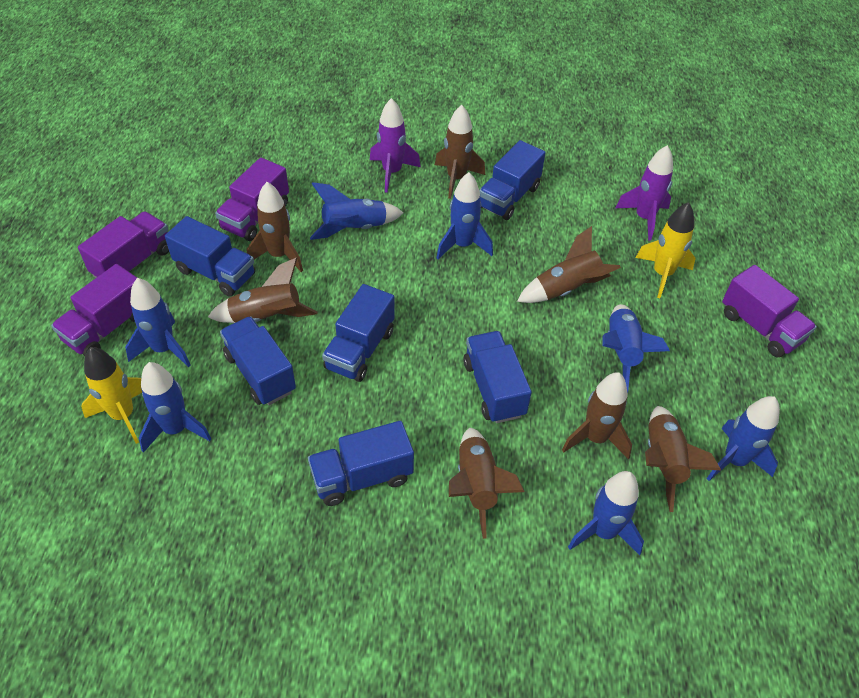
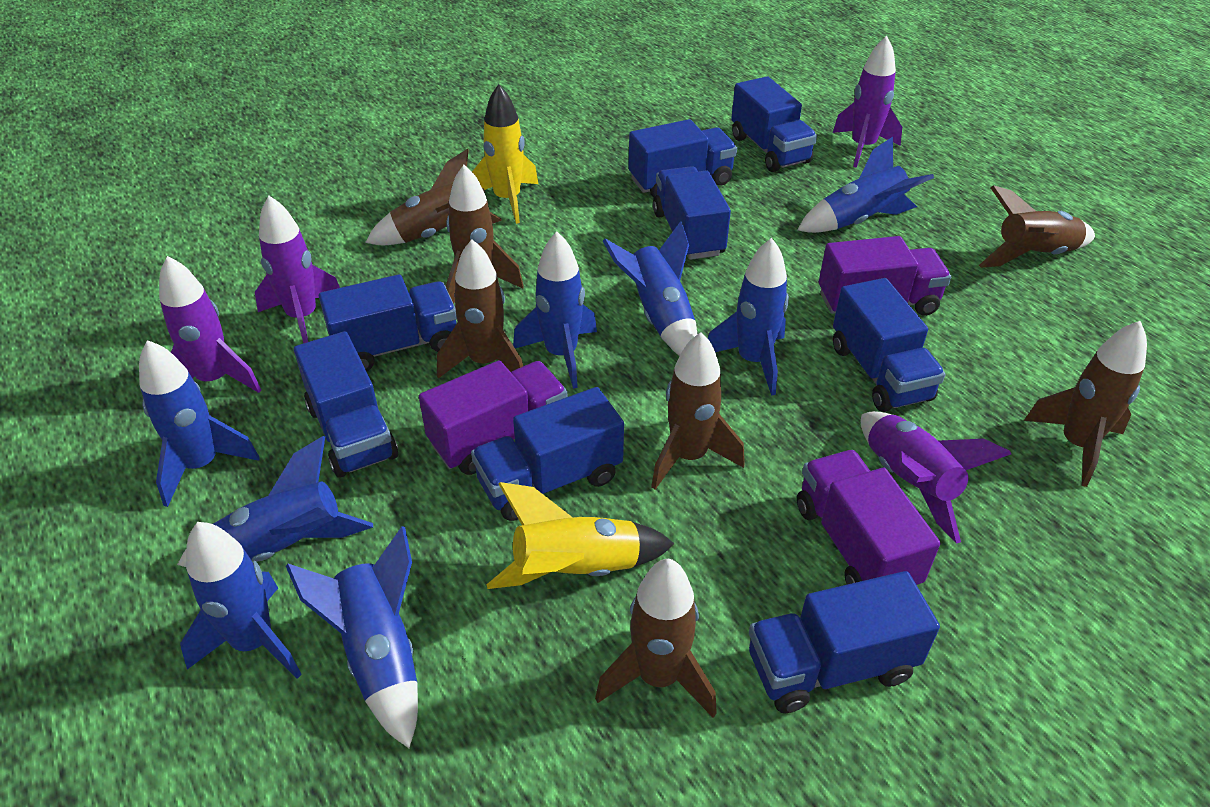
blue rocket: 7 -> 8
blue truck: 6 -> 8
purple rocket: 2 -> 4
purple truck: 4 -> 3

